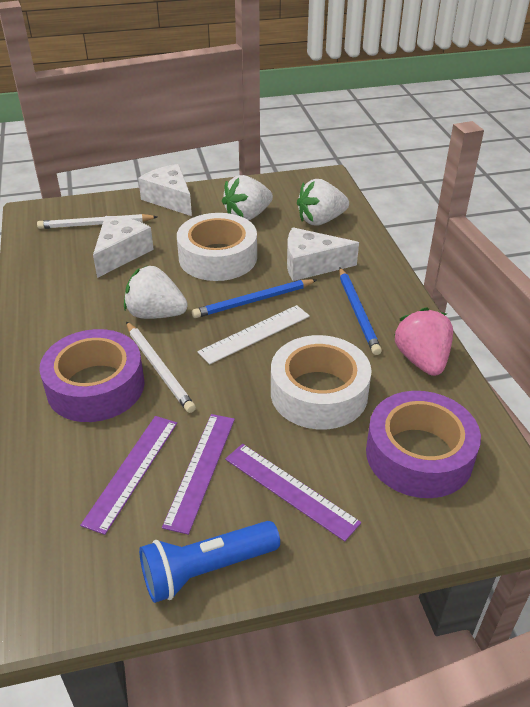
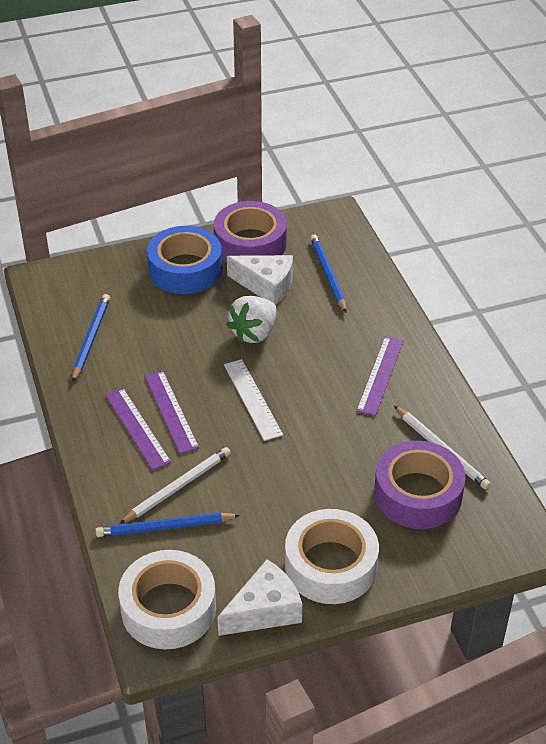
blue flashlight: 1 -> 0
blue pencil: 2 -> 3
blue tape: 0 -> 1
pink strawberry: 1 -> 0
white cheese: 3 -> 2
white strawberry: 3 -> 1

